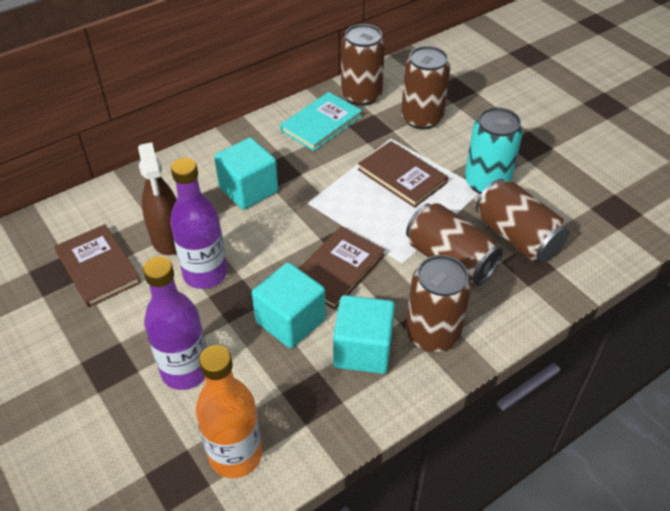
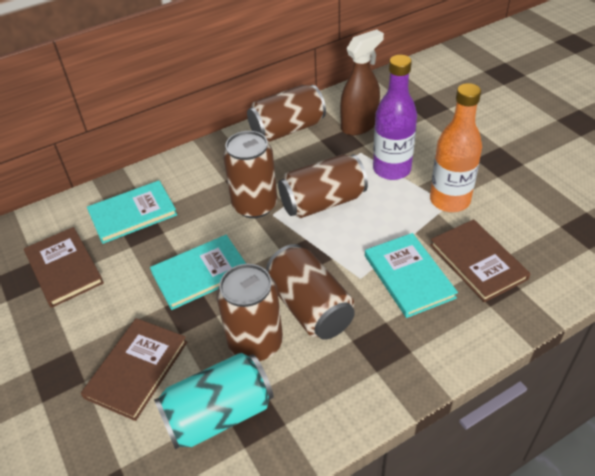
purple bottle: 2 -> 1
turquoise book: 1 -> 3
turquoise cube: 3 -> 0

